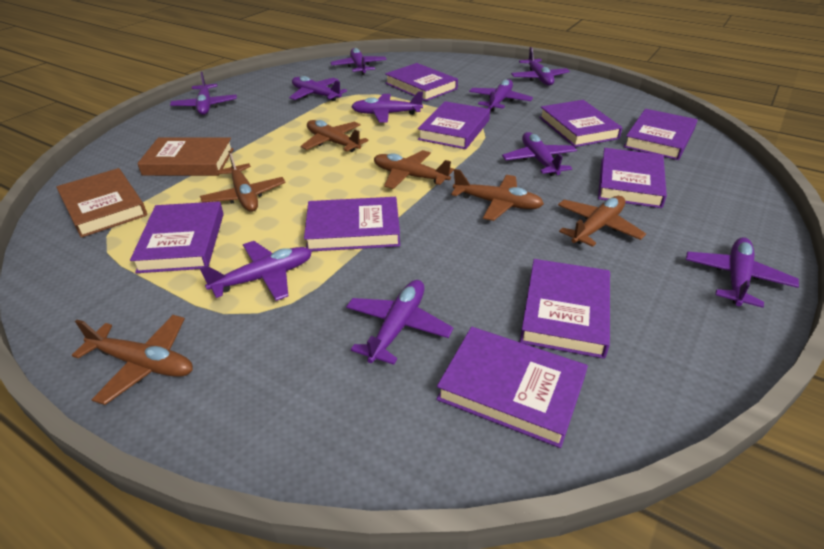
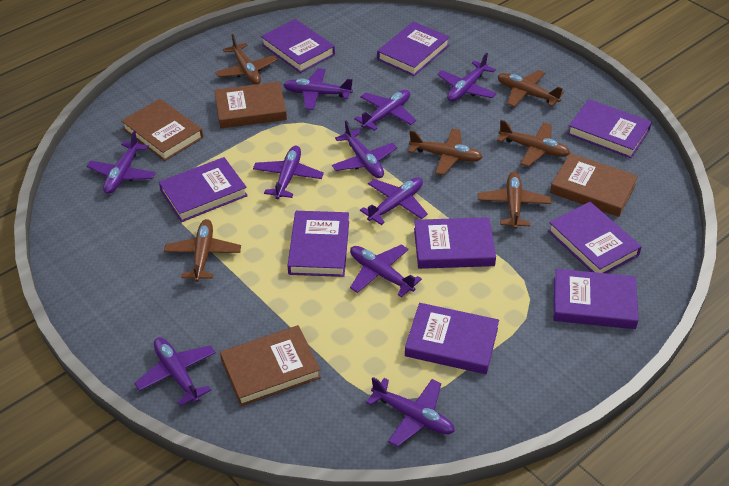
brown book: 2 -> 4

